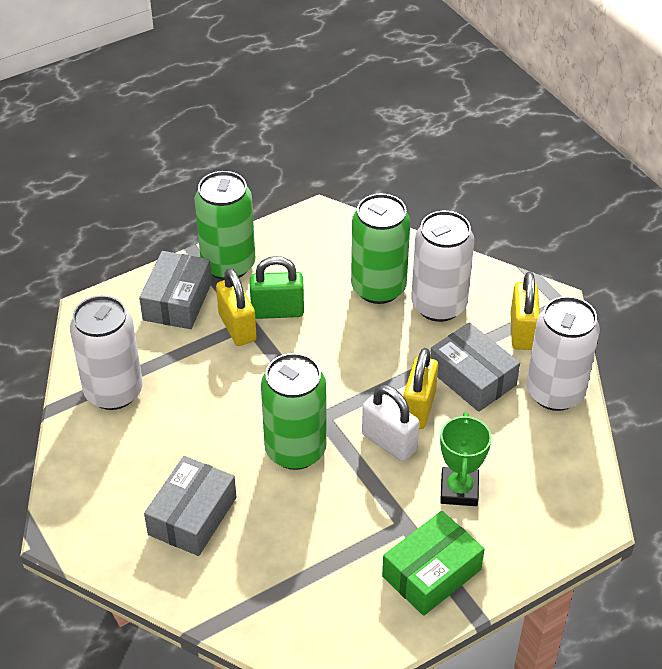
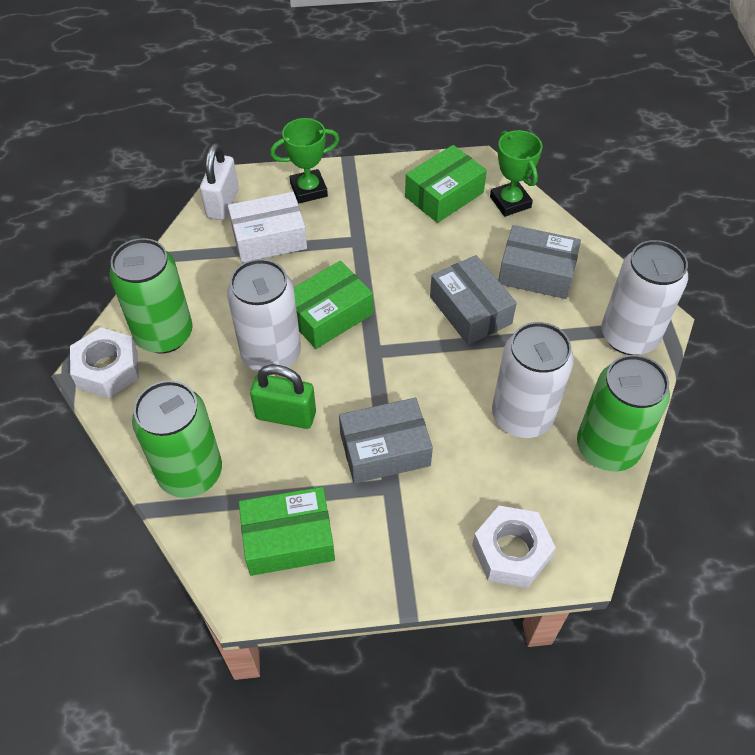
green box: 1 -> 3
green trophy: 1 -> 2
white box: 0 -> 1
white nut: 0 -> 2
yellow padlock: 3 -> 0

